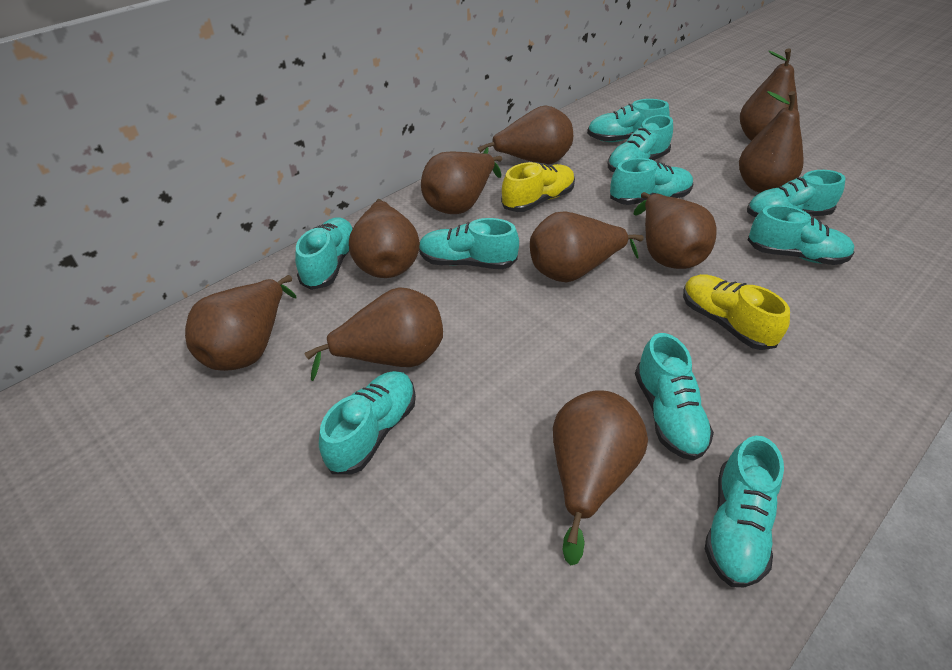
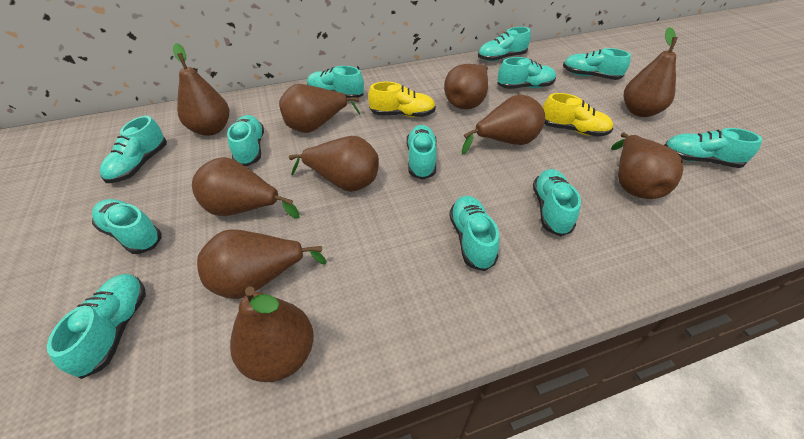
turquoise shoe: 10 -> 12

